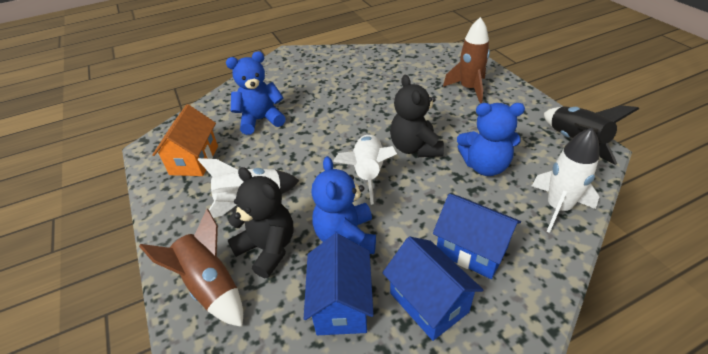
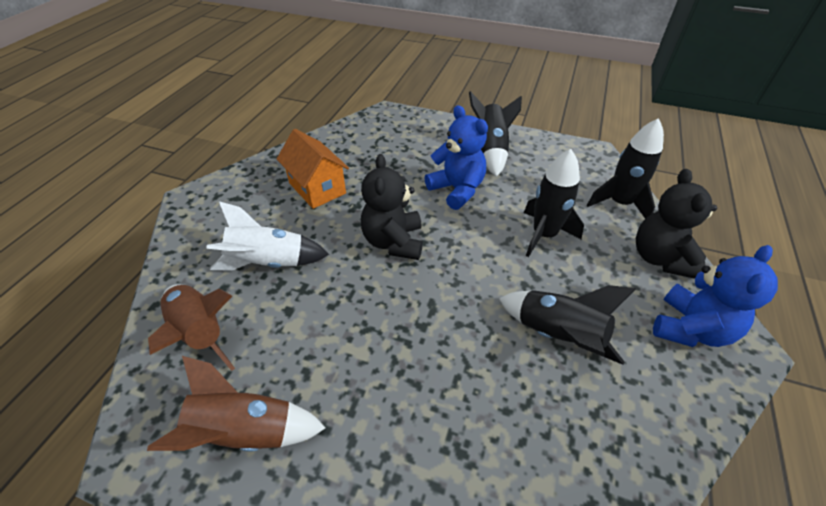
black rocket: 1 -> 4
blue house: 3 -> 0
blue teddy bear: 3 -> 2
white rocket: 3 -> 1

